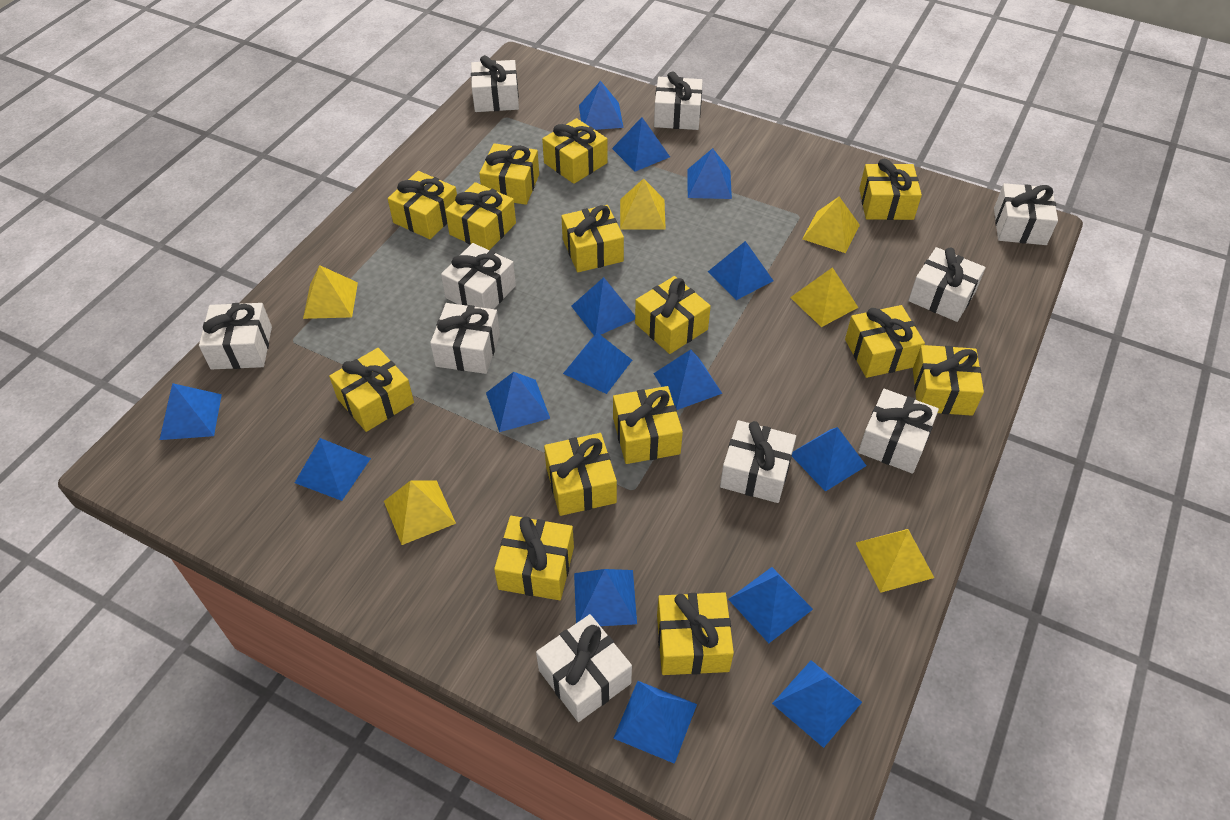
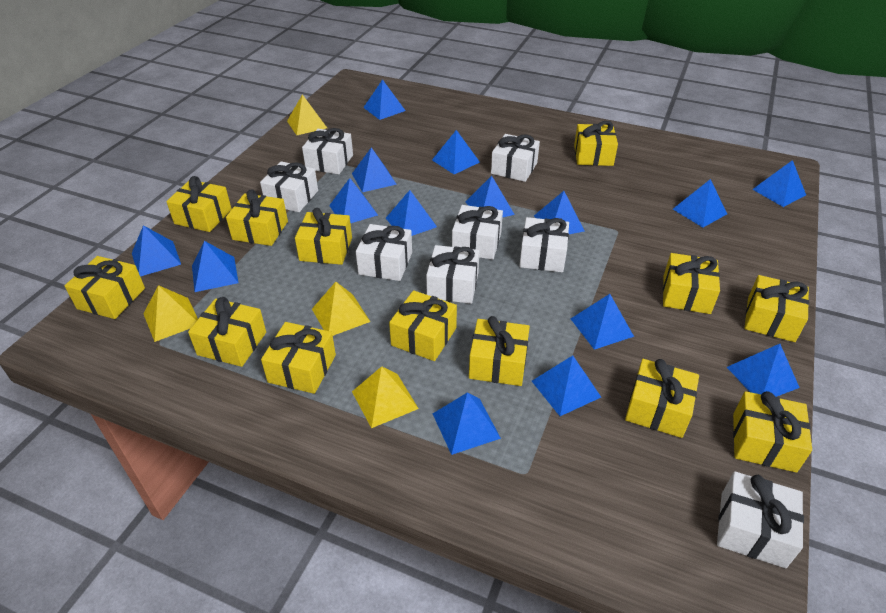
white gift: 10 -> 8
yellow gift: 14 -> 13
yellow pyramid: 6 -> 4

